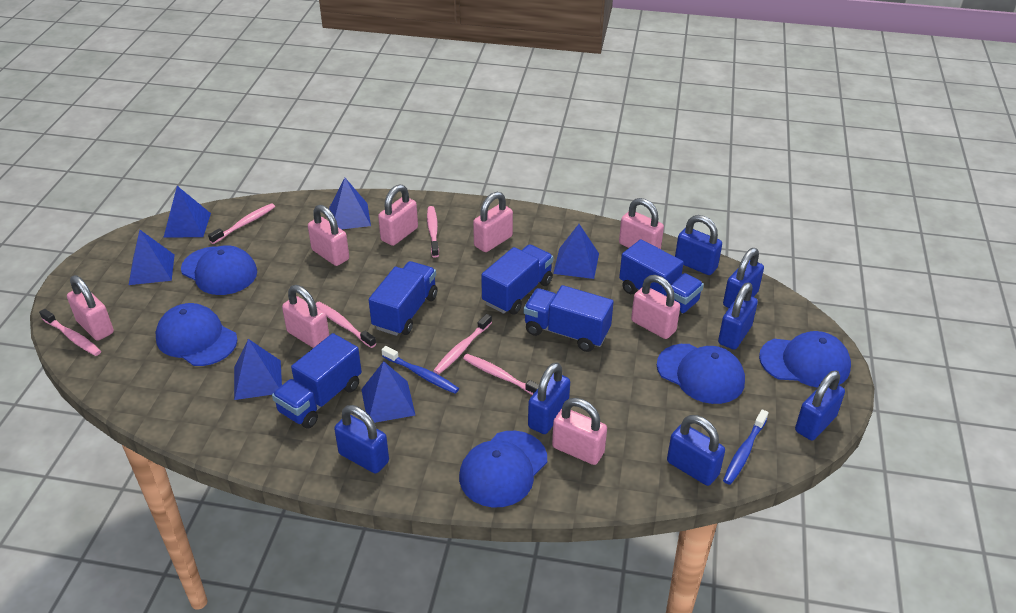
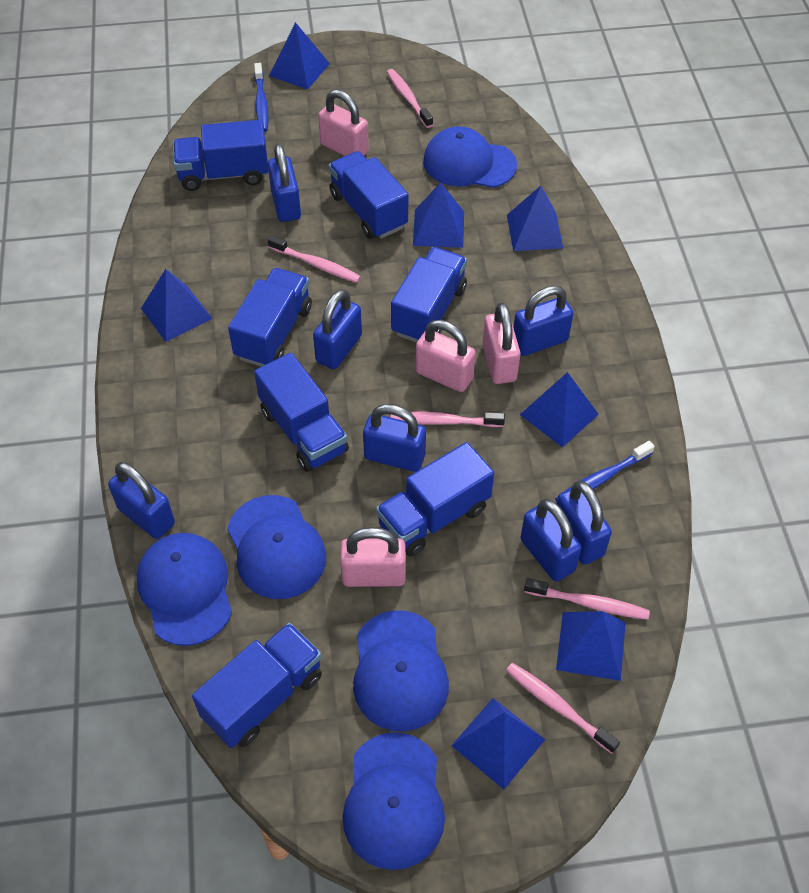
blue pyramid: 6 -> 7
blue truck: 5 -> 7
pink padlock: 8 -> 4
pink toothbrush: 6 -> 5

